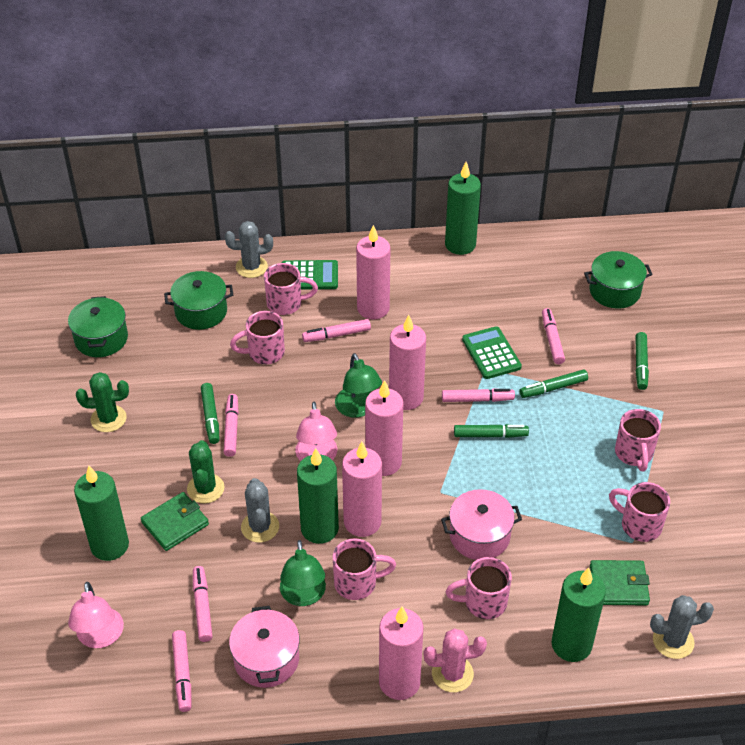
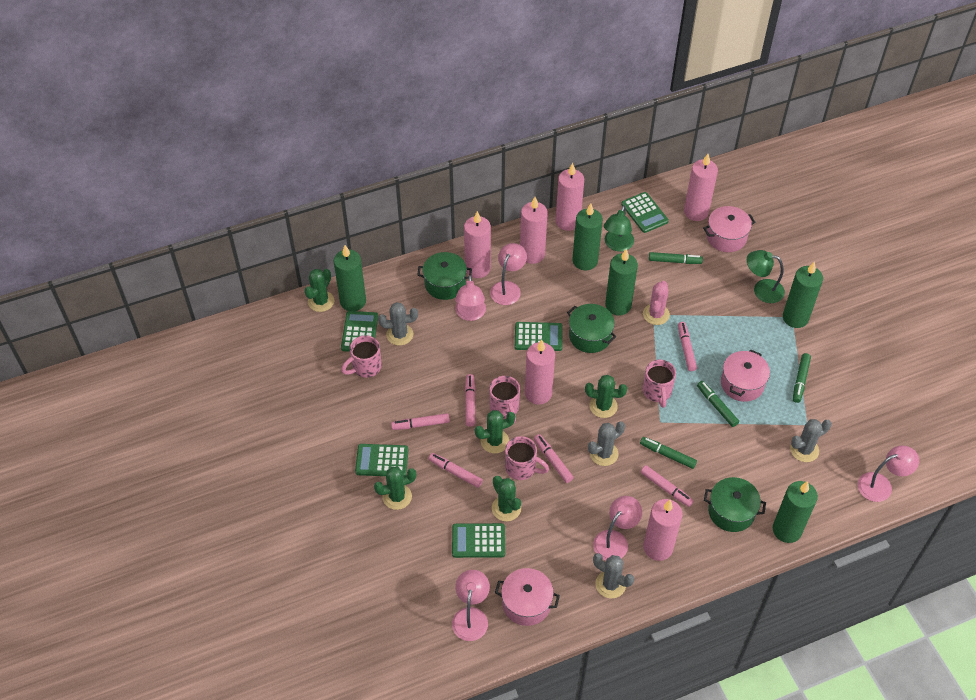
green cactus: 2 -> 5
green calculator: 2 -> 5
green candle: 4 -> 5
green wallet: 2 -> 0
grey cactus: 3 -> 4
pink candle: 5 -> 6
pink lamp: 2 -> 5
pink mug: 6 -> 4
pink pot: 2 -> 3

